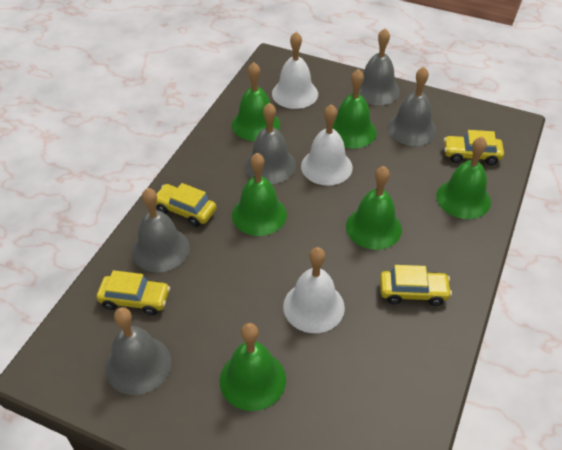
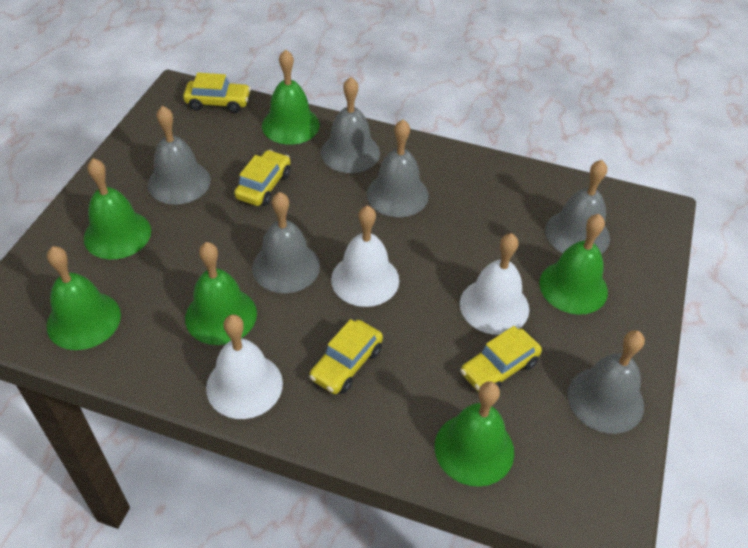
grey bell: 5 -> 6

